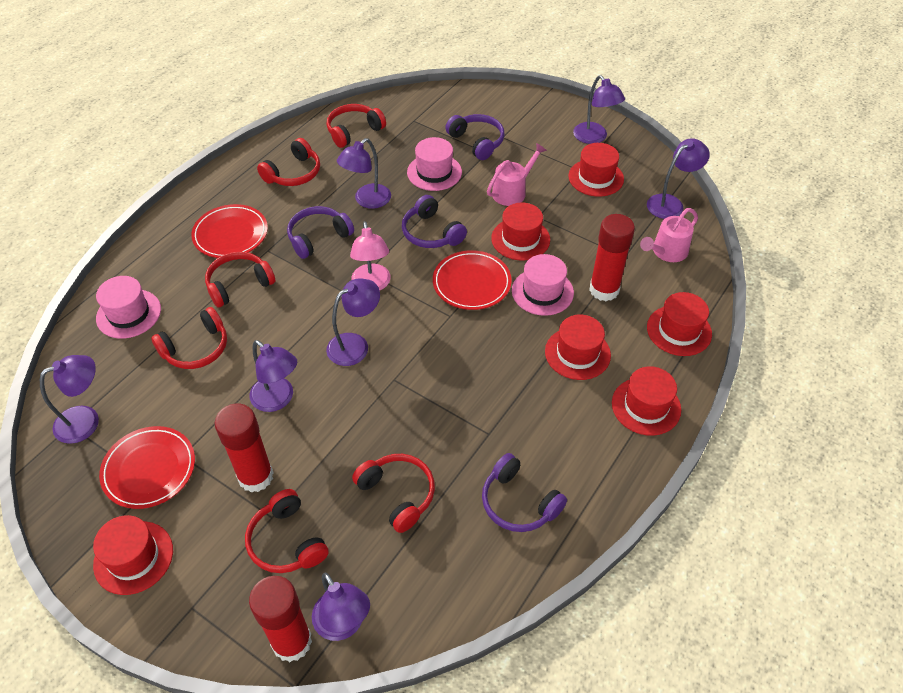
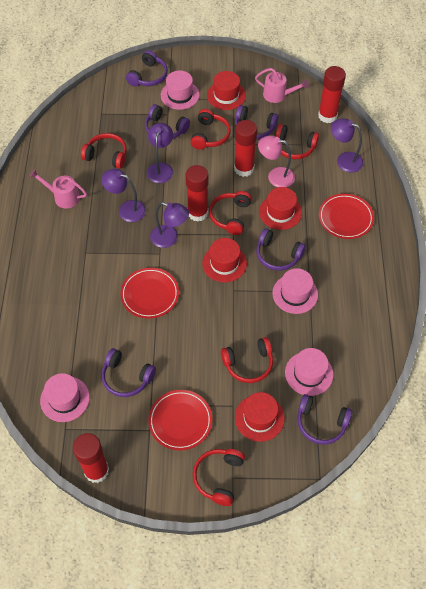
pink hat: 3 -> 4
purple headphones: 4 -> 6
purple lamp: 7 -> 4
red glue stick: 3 -> 4
red hat: 6 -> 4

